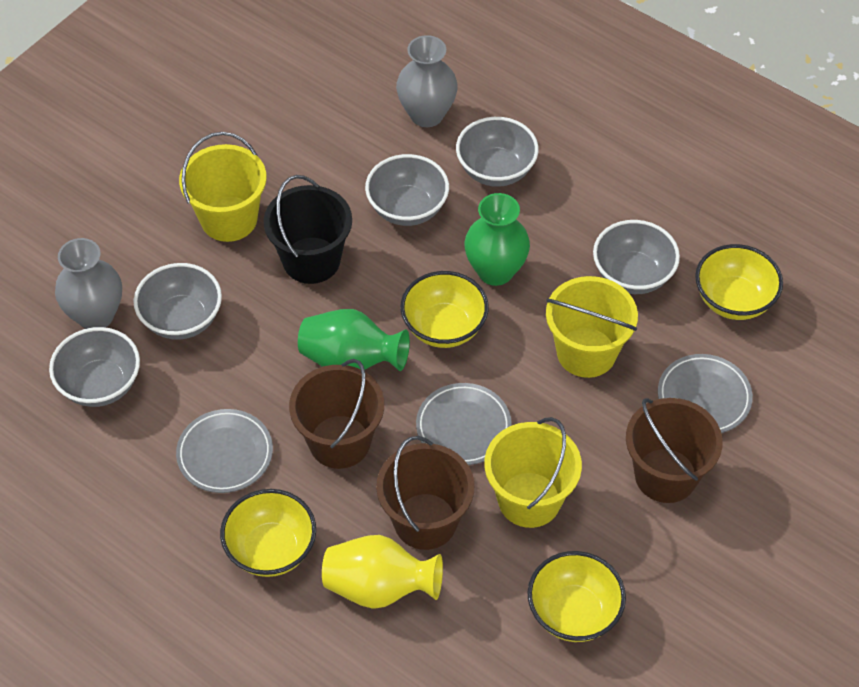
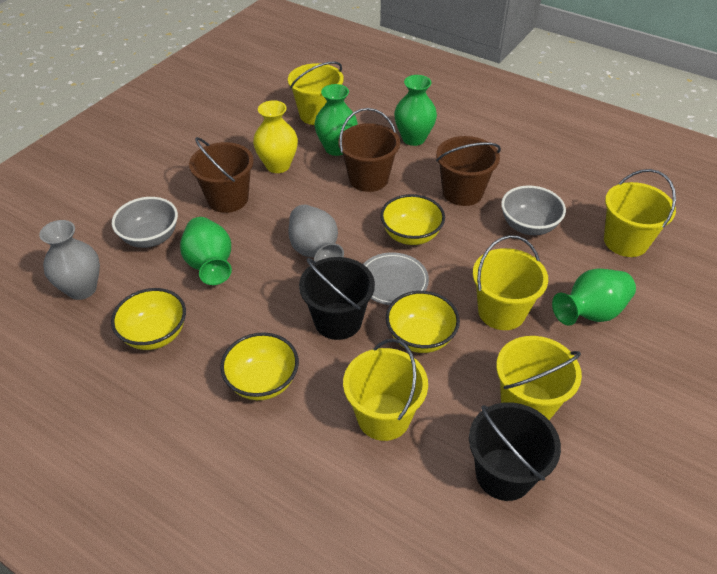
black bucket: 1 -> 2
green vase: 2 -> 4
grey bowl: 5 -> 2
grey plate: 3 -> 1
yellow bucket: 3 -> 5

